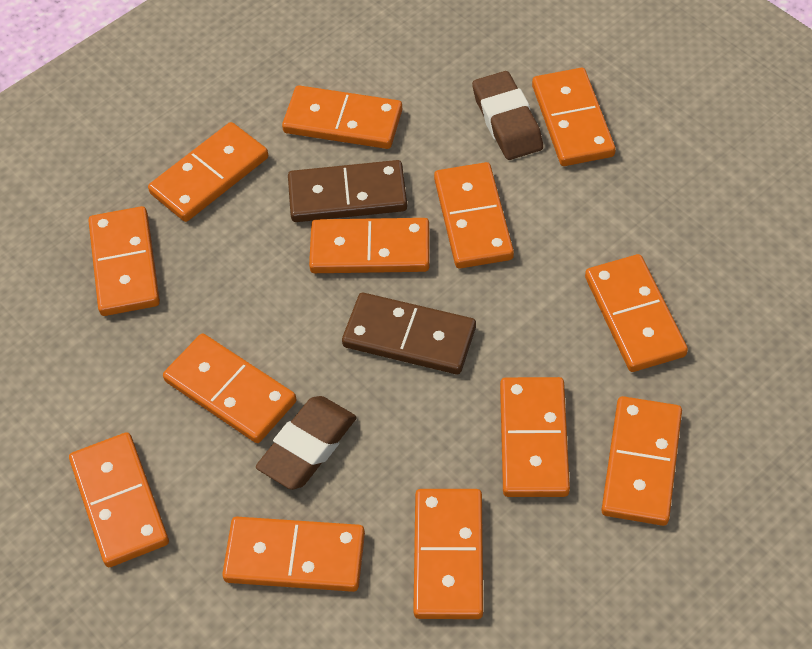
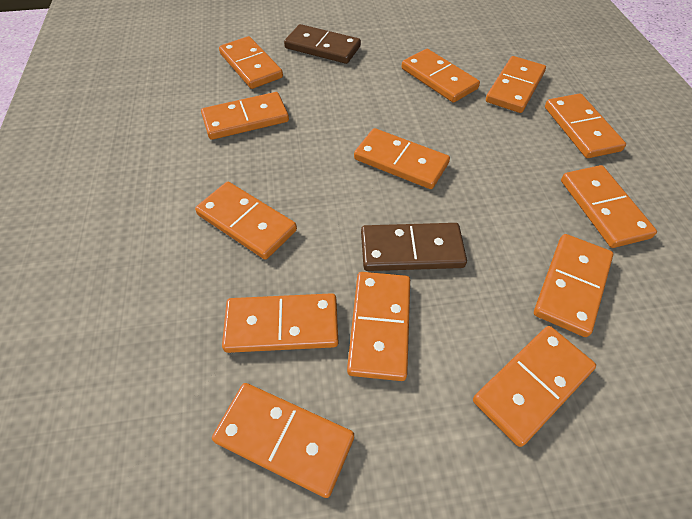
brown eraser: 2 -> 0

